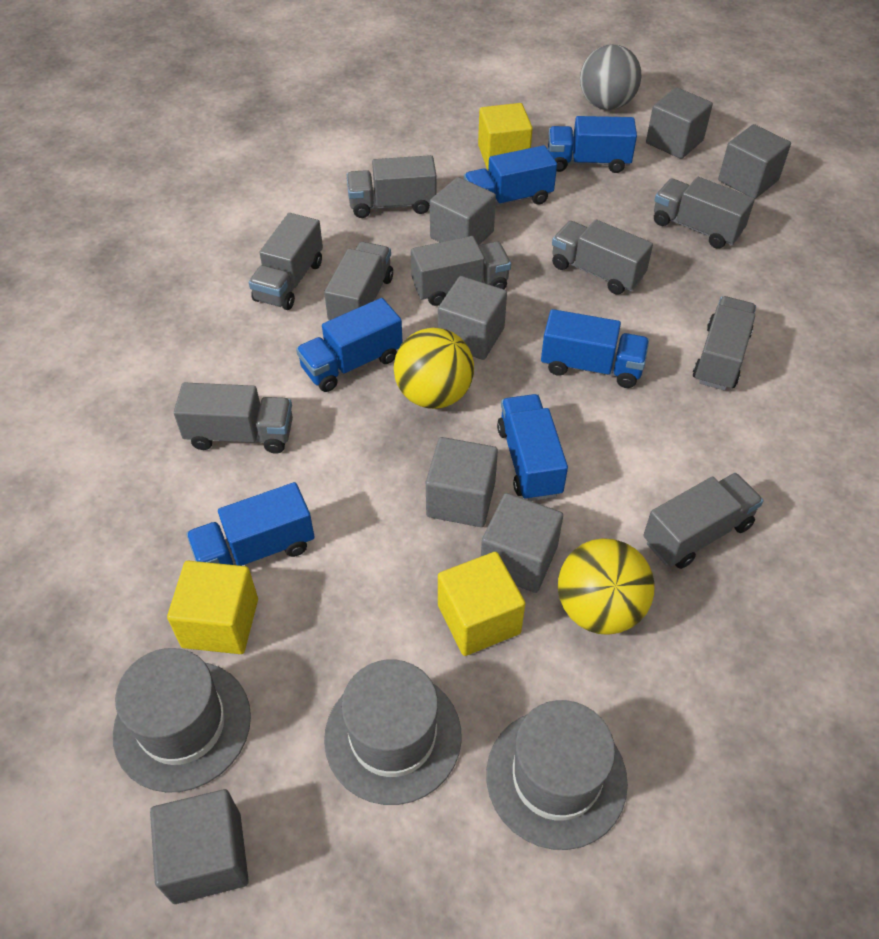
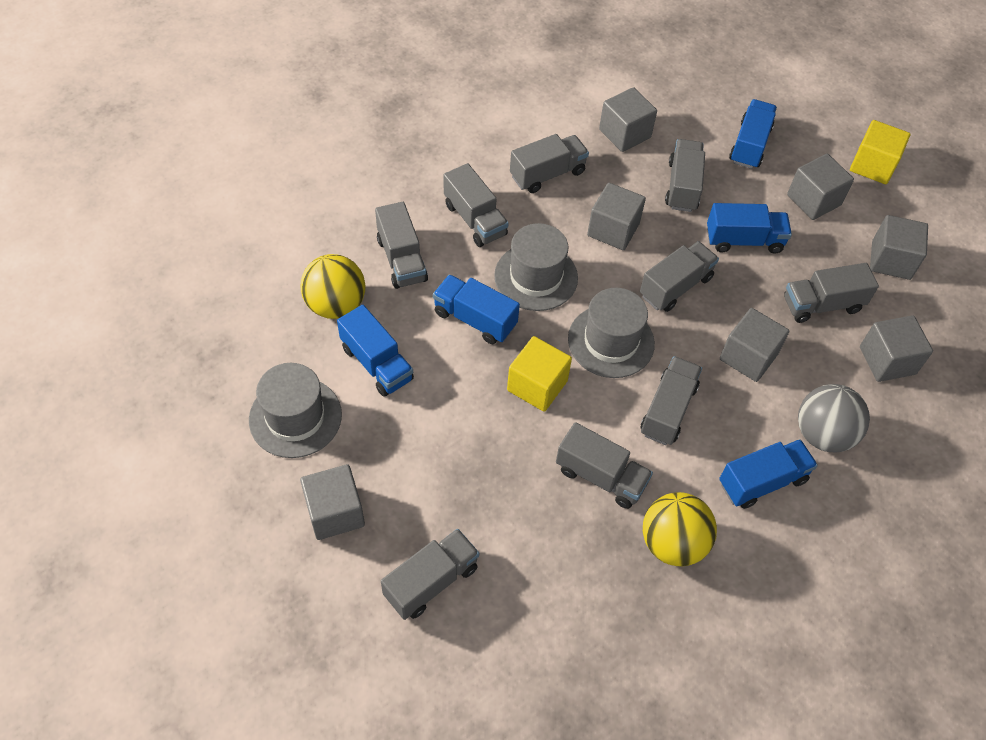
blue truck: 6 -> 5
yellow cube: 3 -> 2

